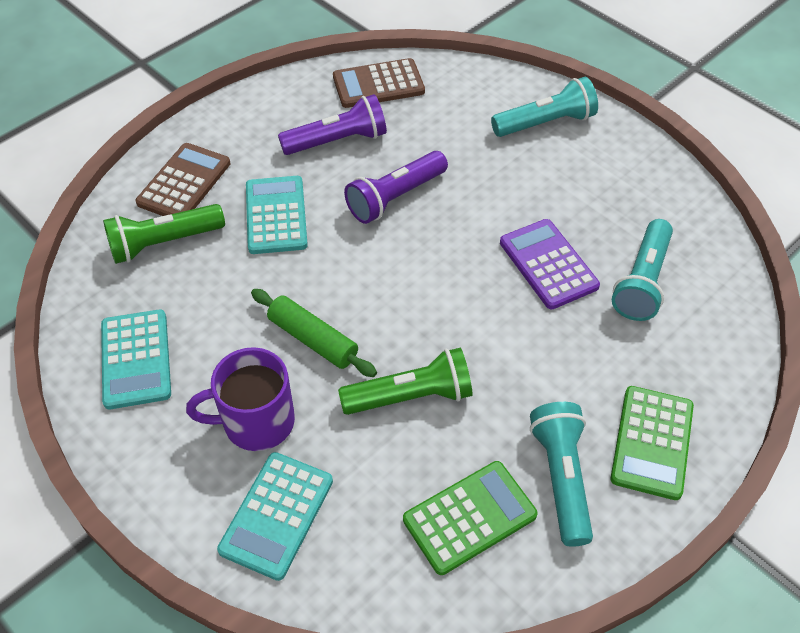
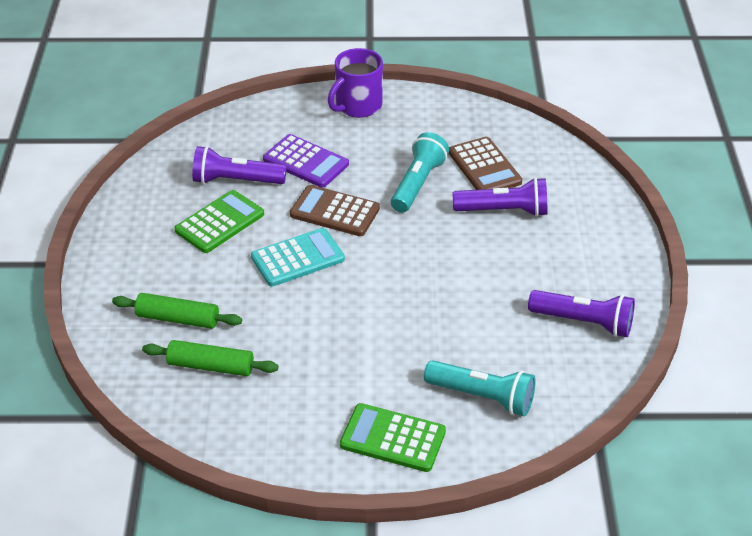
green flashlight: 2 -> 0
green rolling pin: 1 -> 2
purple flashlight: 2 -> 3
turquoise calculator: 3 -> 1
turquoise flashlight: 3 -> 2

